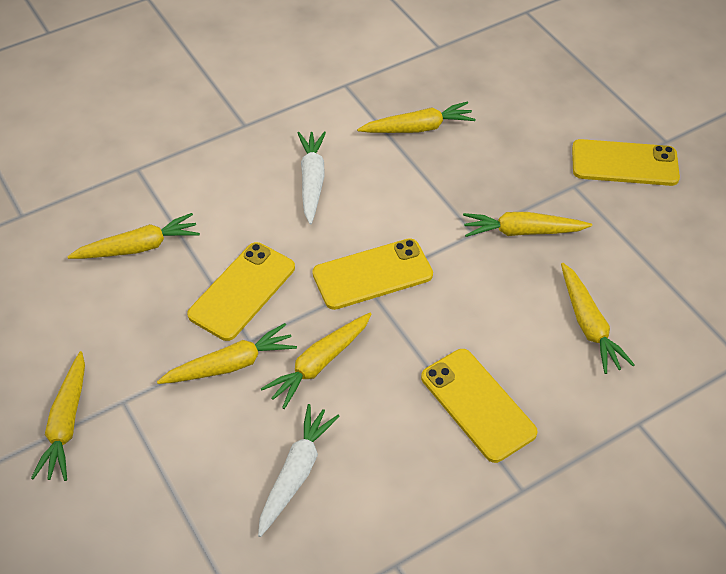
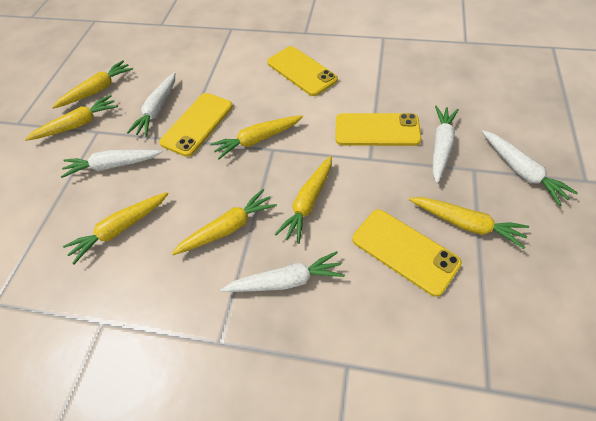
white carrot: 2 -> 5

